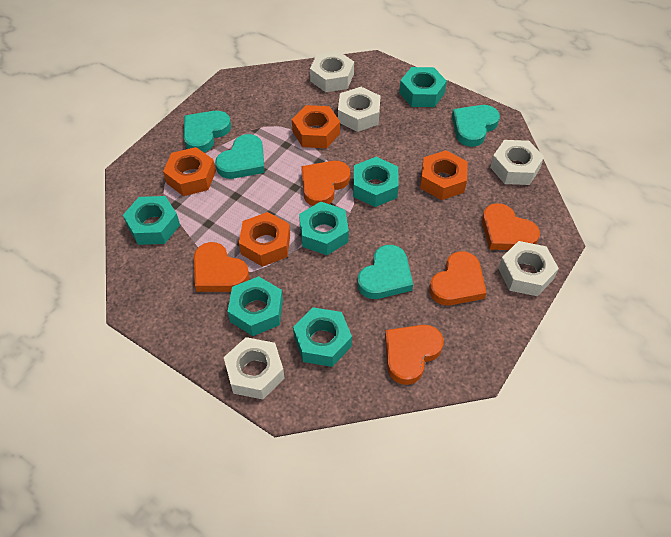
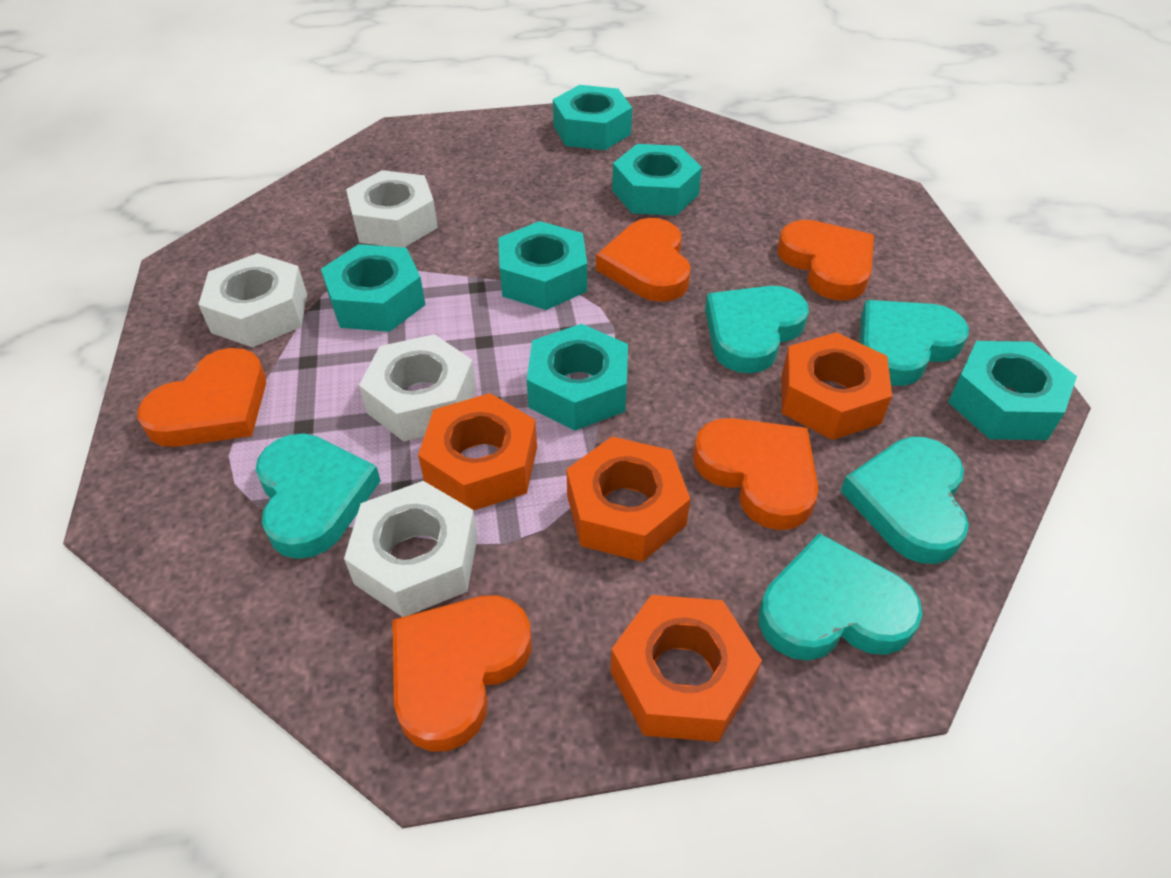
turquoise heart: 4 -> 5
white nut: 5 -> 4

